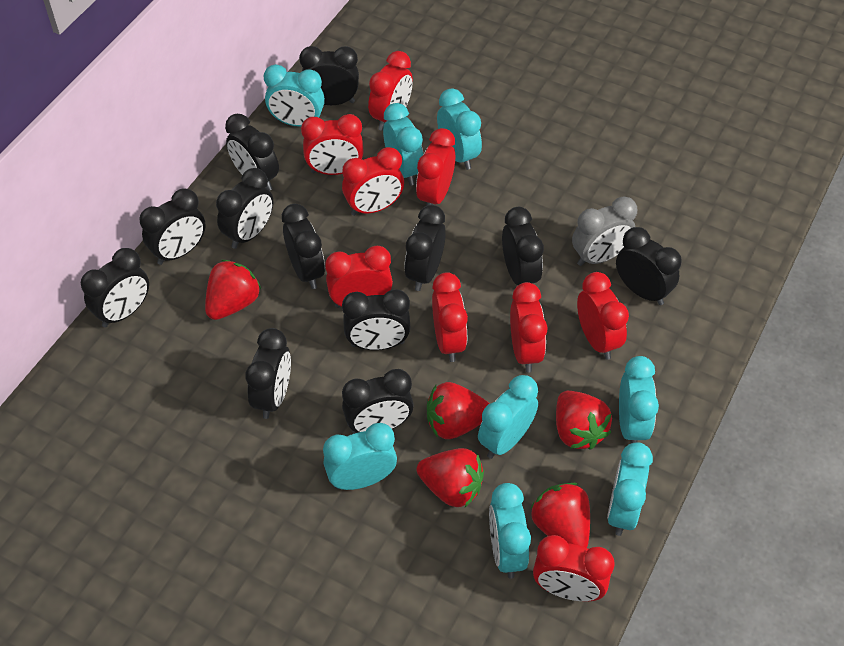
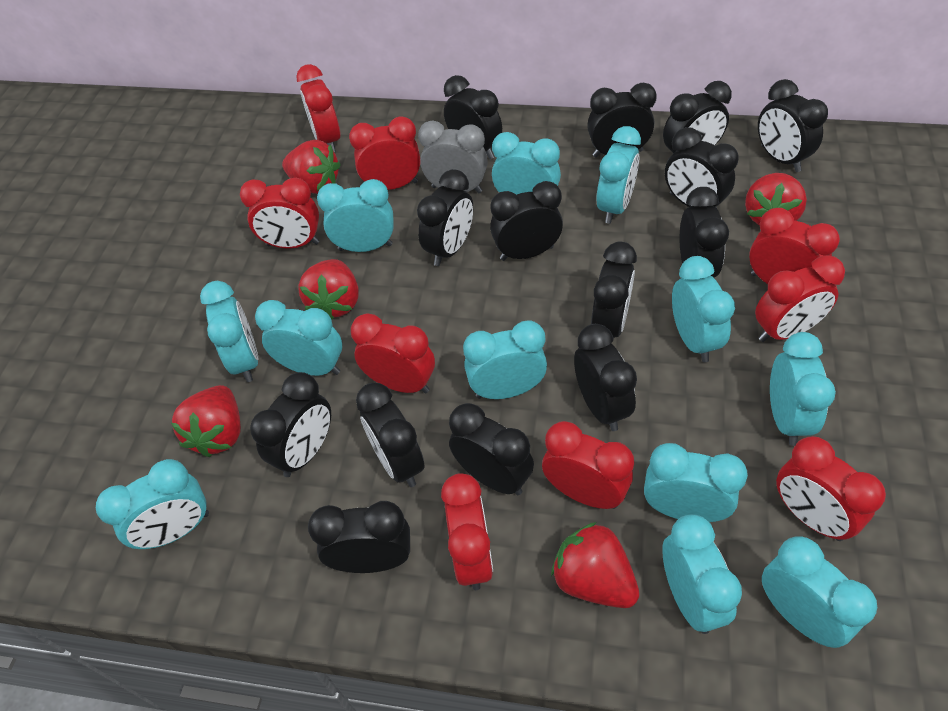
black clock: 12 -> 14
turquoise clock: 8 -> 12

